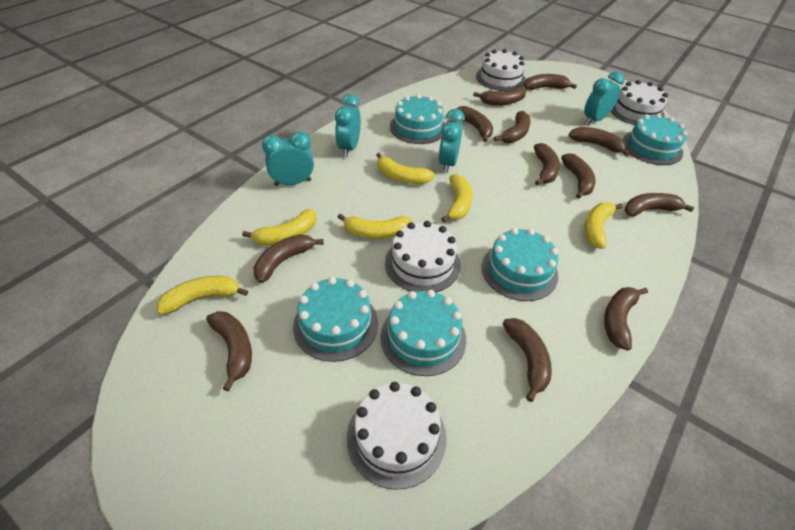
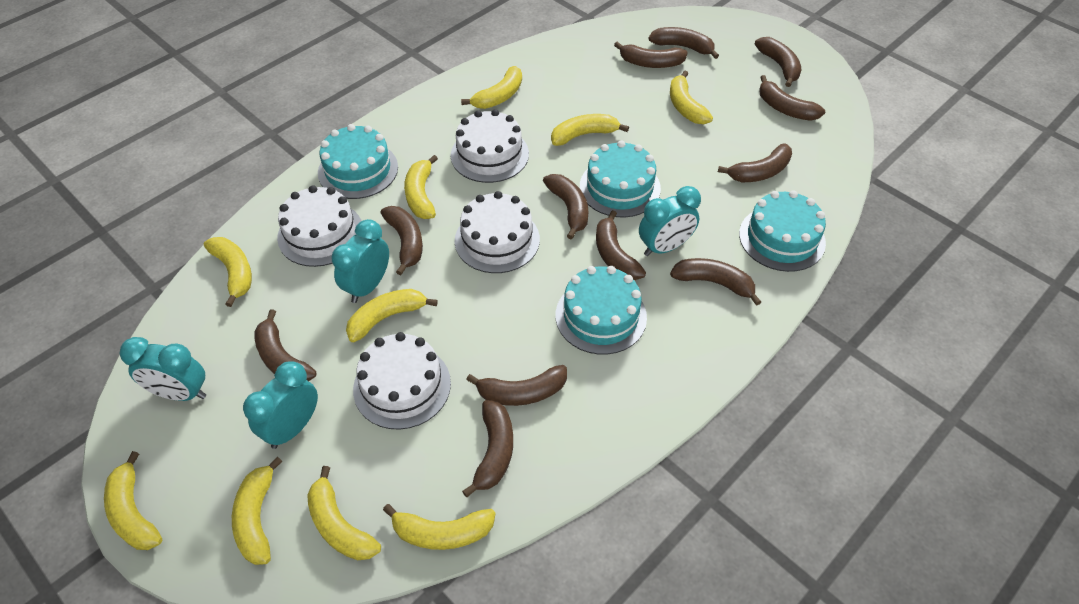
turquoise cake: 5 -> 4
yellow banana: 6 -> 10

